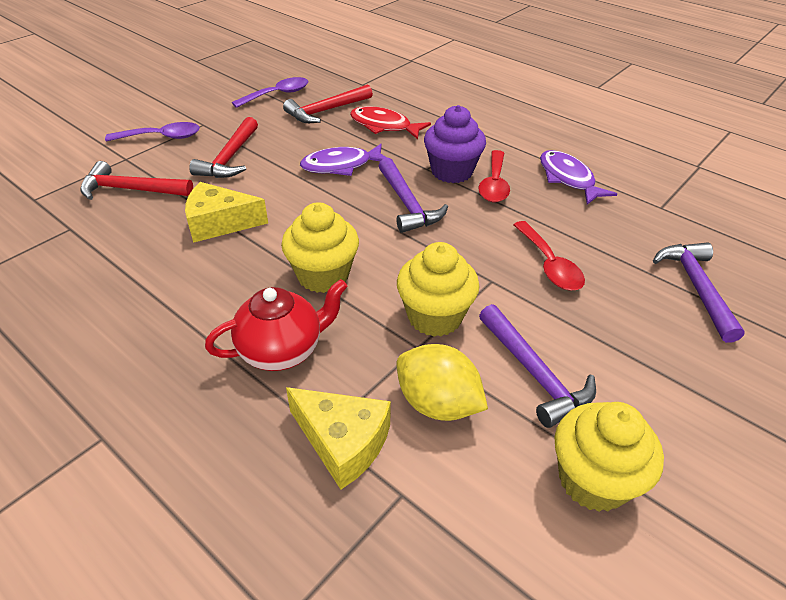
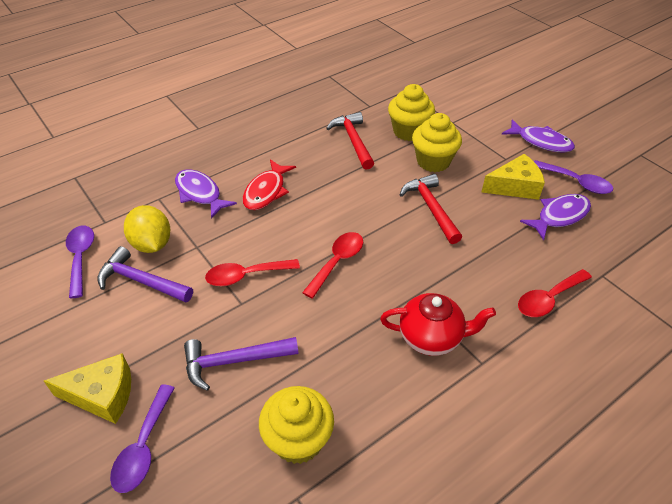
purple cupcake: 1 -> 0
purple fish: 2 -> 3
purple hammer: 3 -> 2
purple spoon: 2 -> 3
red hammer: 3 -> 2
red spoon: 2 -> 3

